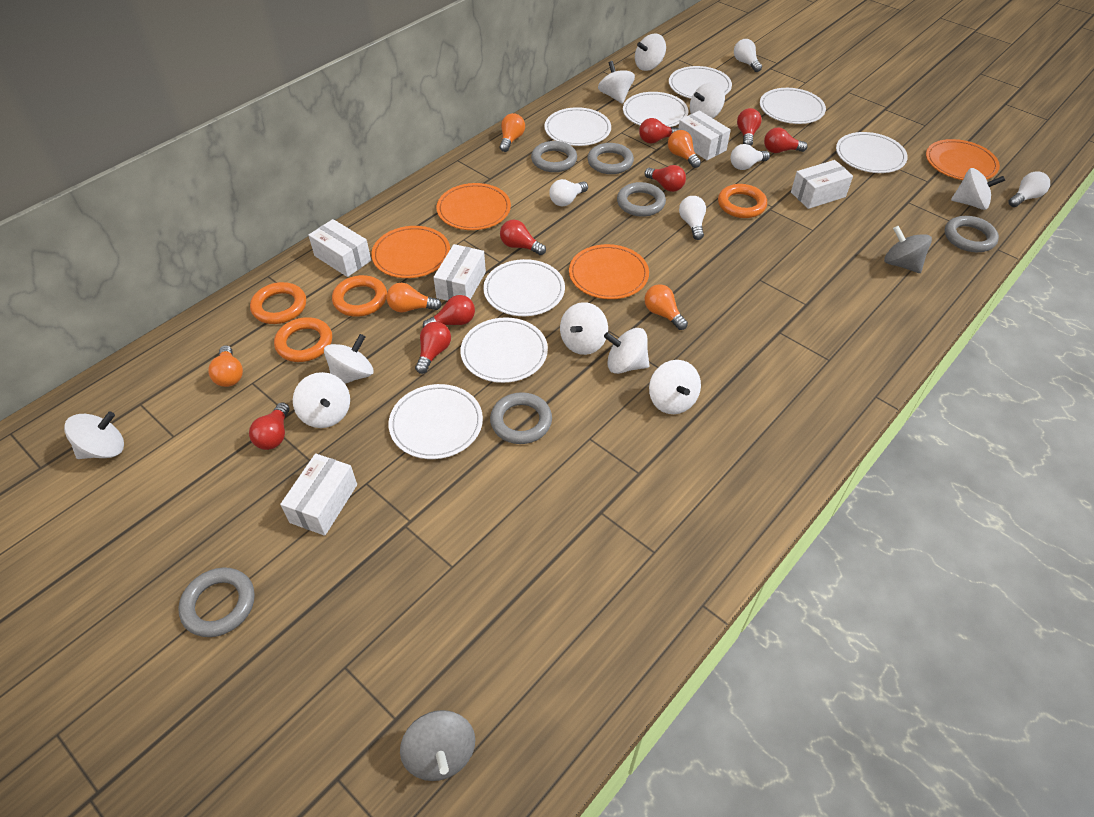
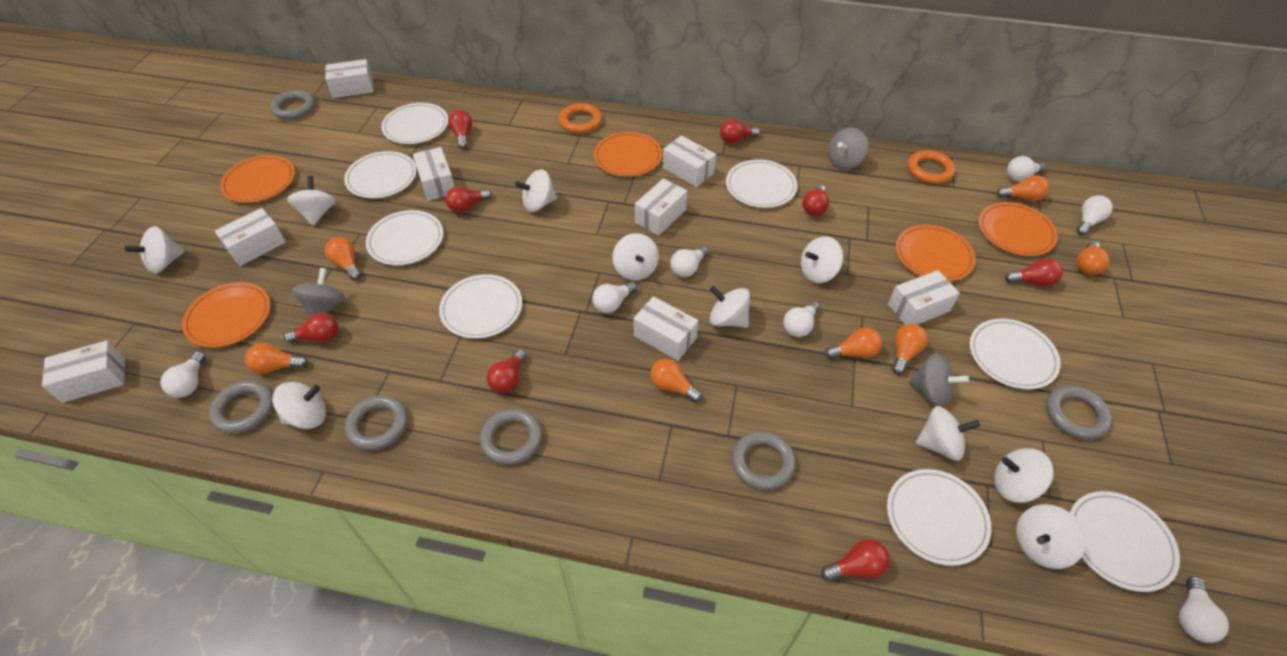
grey spinning top: 2 -> 3
orange light bulb: 5 -> 7
orange plate: 4 -> 5
orange ring: 4 -> 2
white box: 5 -> 8
white light bulb: 5 -> 7

